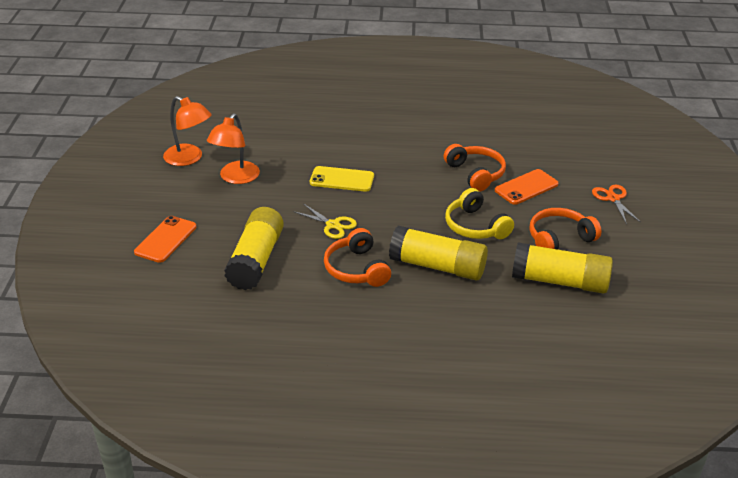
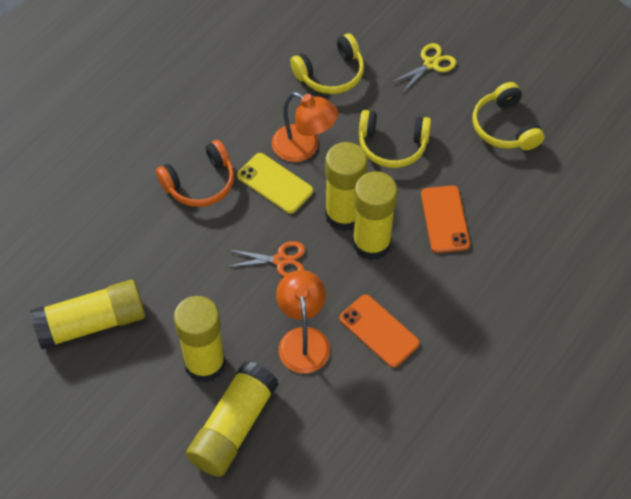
orange headphones: 3 -> 1
yellow glue stick: 3 -> 5
yellow headphones: 1 -> 3

